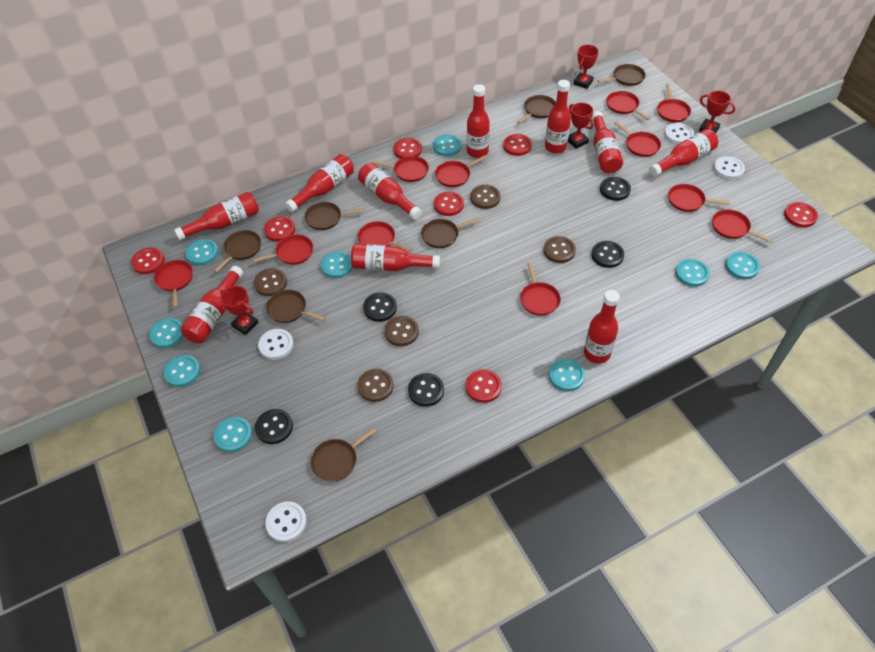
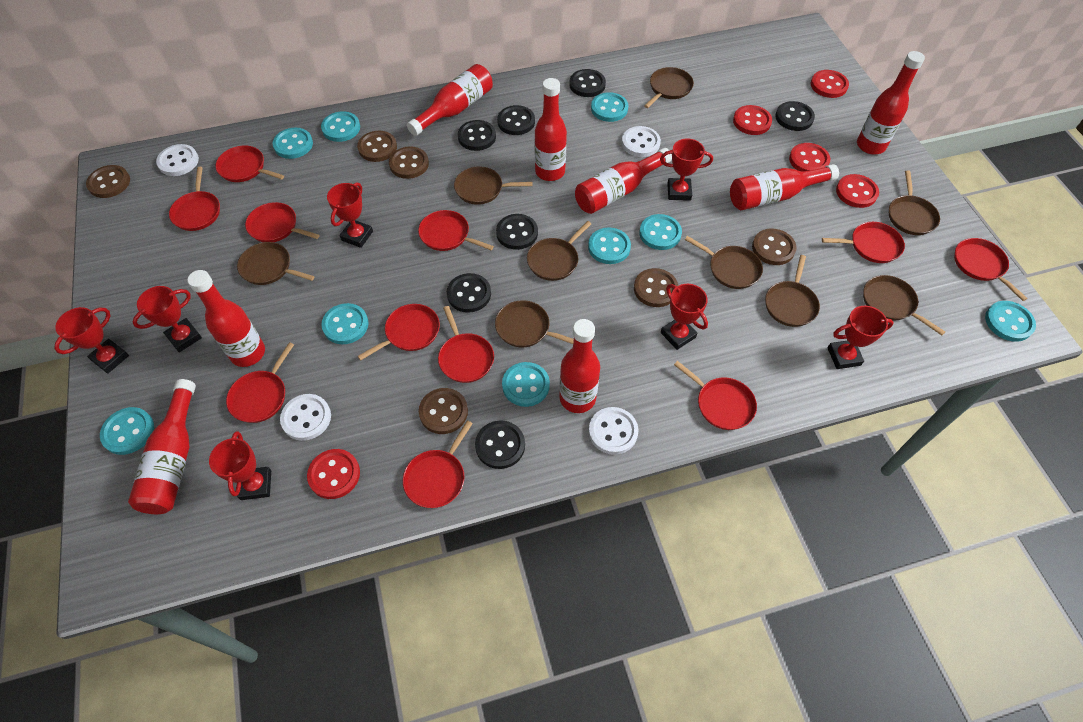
black button: 5 -> 7
brown button: 5 -> 6
brown pan: 7 -> 9
red bottle: 10 -> 8
red button: 7 -> 5
red trophy: 4 -> 7

